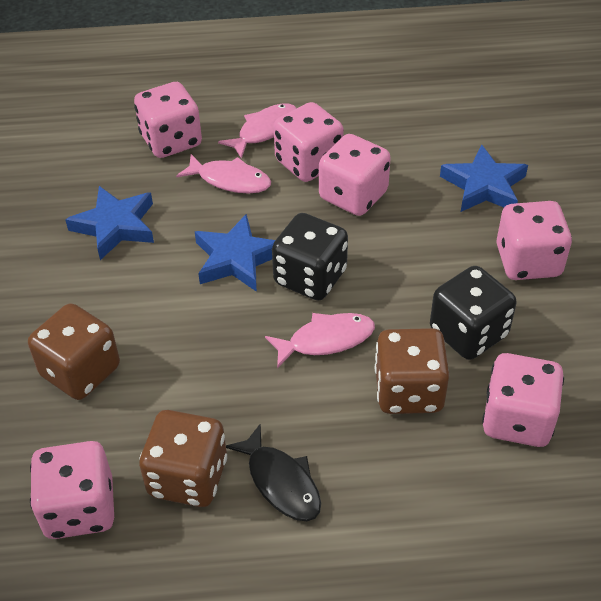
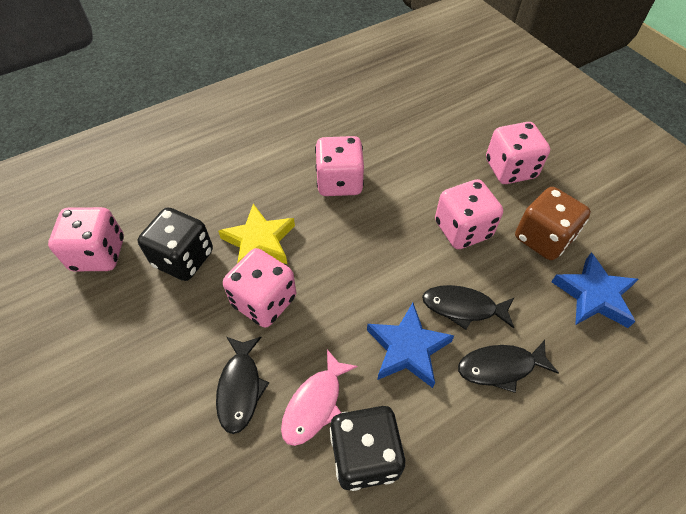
black fish: 1 -> 3
blue star: 3 -> 2
brown dice: 3 -> 1
pink dice: 6 -> 5
pink fish: 3 -> 1
yellow star: 0 -> 1

